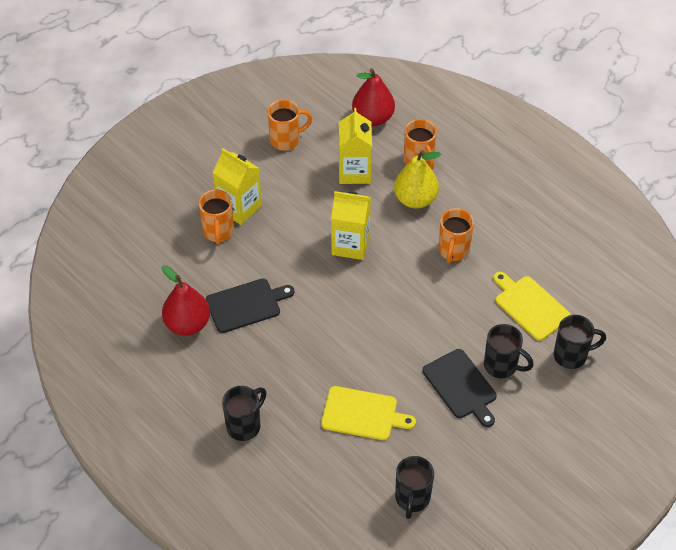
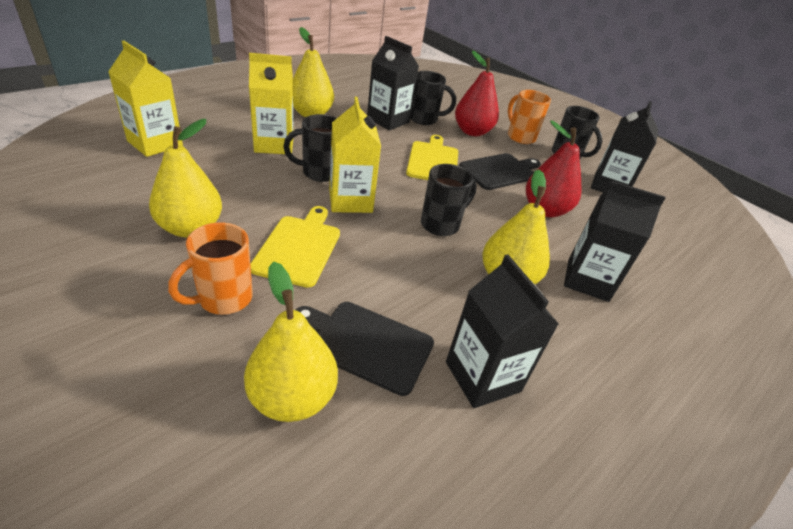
black carton: 0 -> 4
orange mug: 4 -> 2
yellow pear: 1 -> 4

